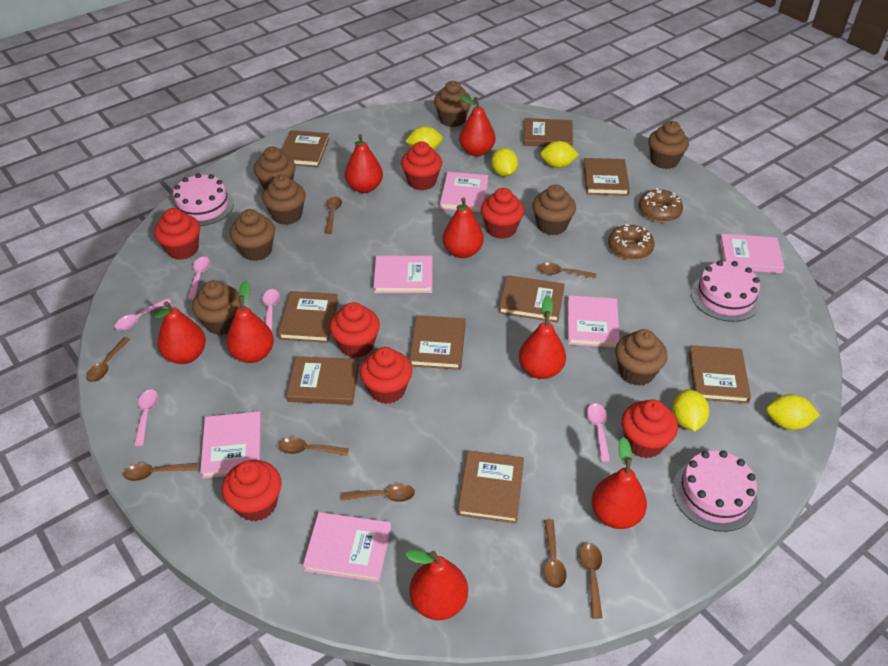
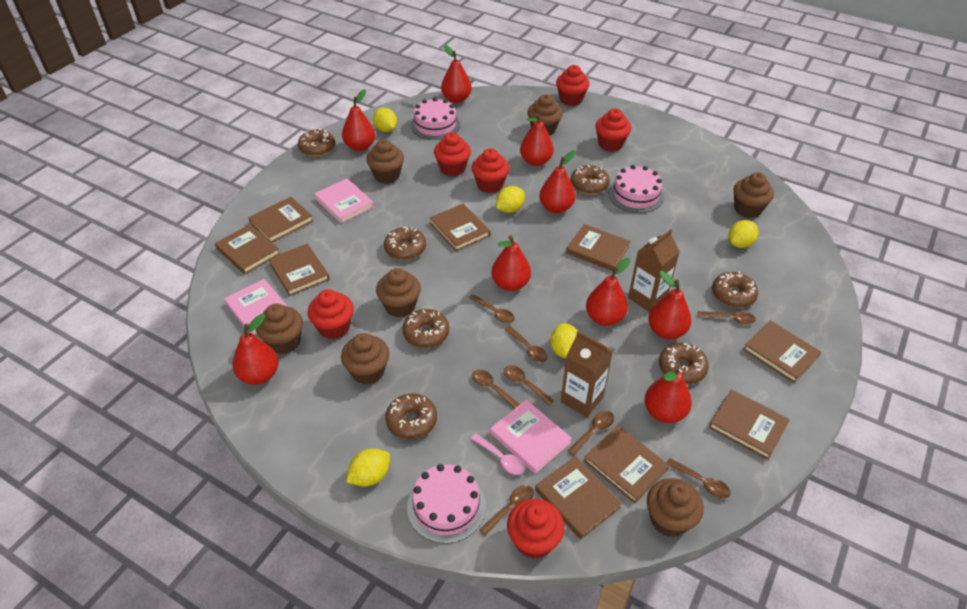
brown carton: 0 -> 2
brown cupcake: 8 -> 7
brown donut: 2 -> 7
pink book: 6 -> 3
pink spoon: 5 -> 1
red cupcake: 7 -> 6
red pear: 8 -> 9

